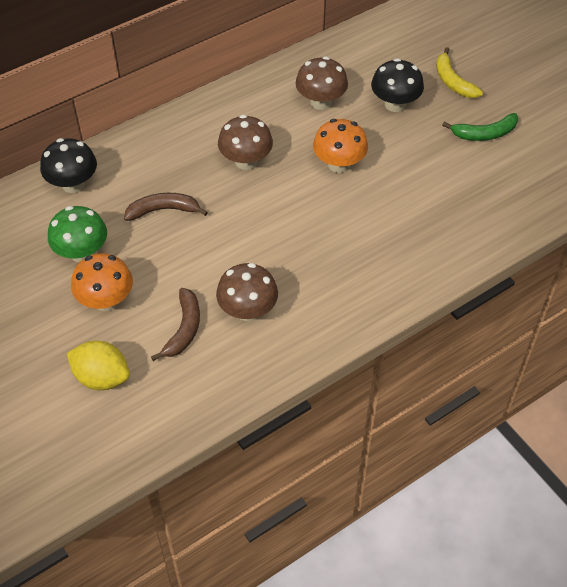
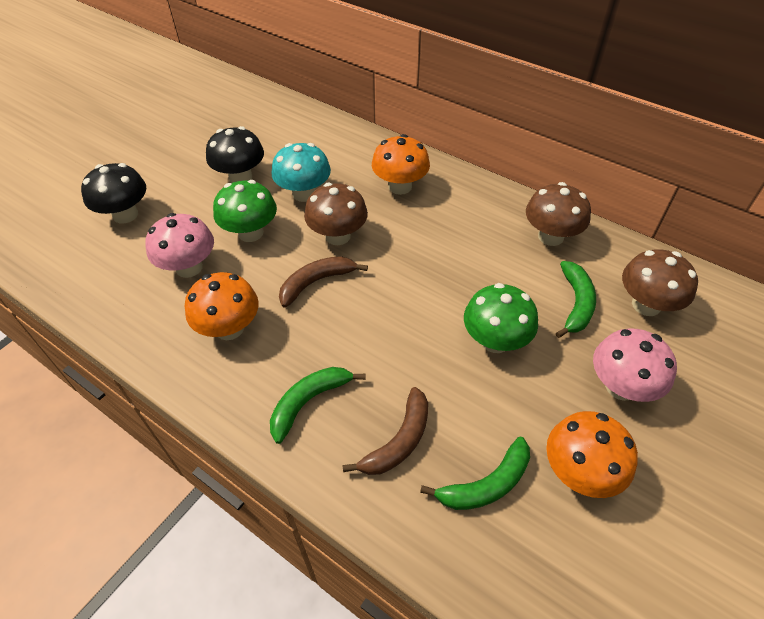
green banana: 1 -> 3
green mushroom: 1 -> 2
orange mushroom: 2 -> 3
pink mushroom: 0 -> 2
turquoise mushroom: 0 -> 1
yellow banana: 1 -> 0
yellow lemon: 1 -> 0

